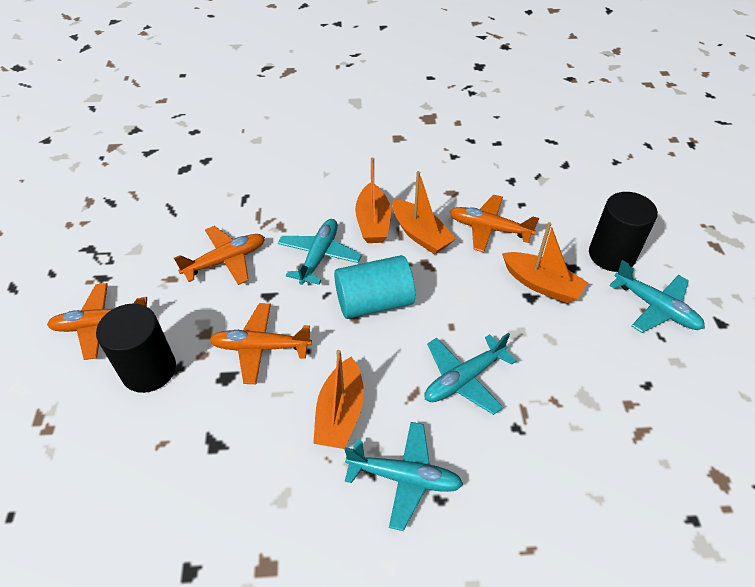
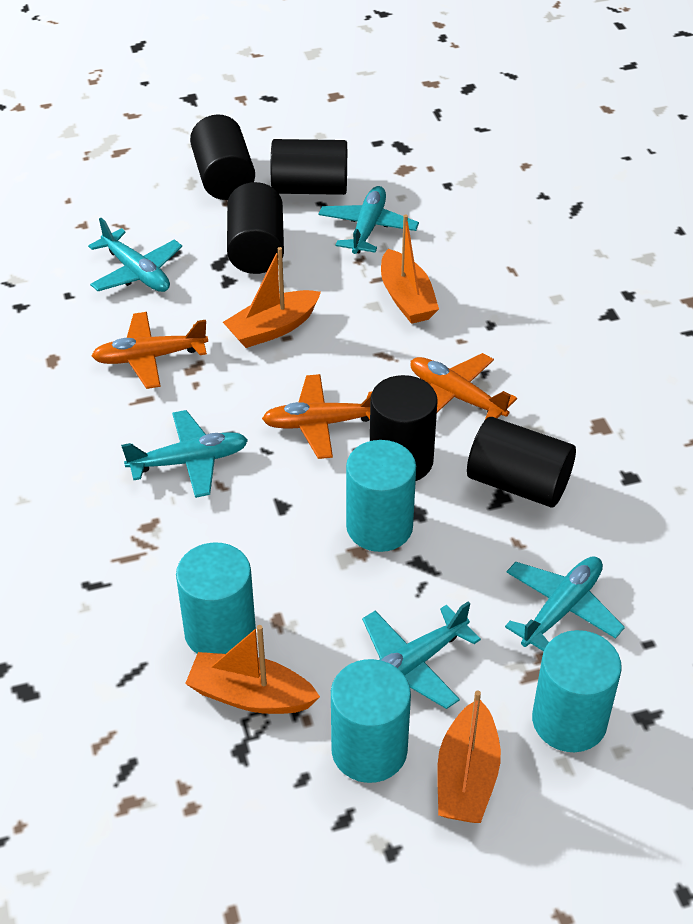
black cylinder: 2 -> 5
orange plane: 4 -> 3
turquoise cylinder: 1 -> 4
turquoise plane: 4 -> 5

